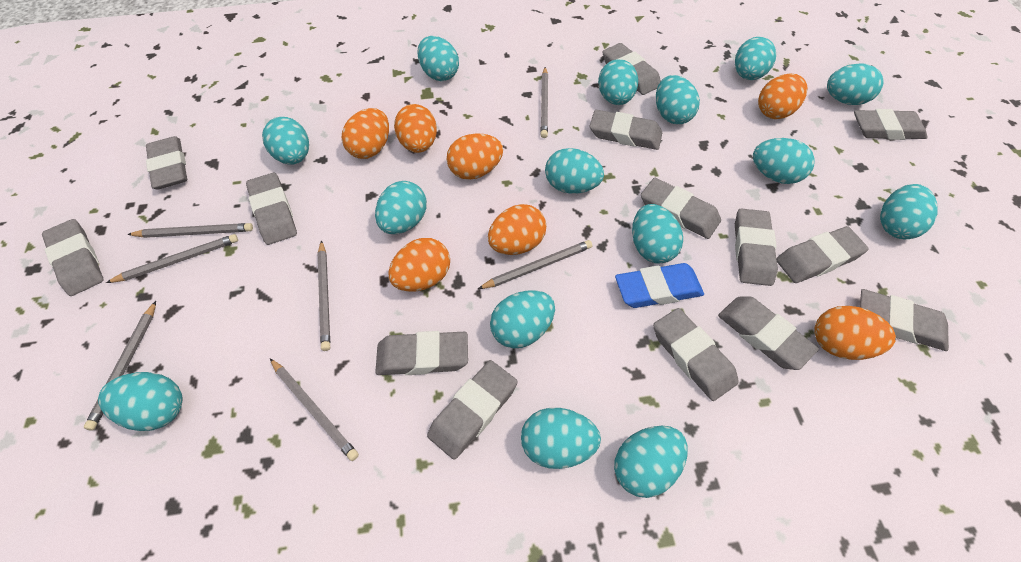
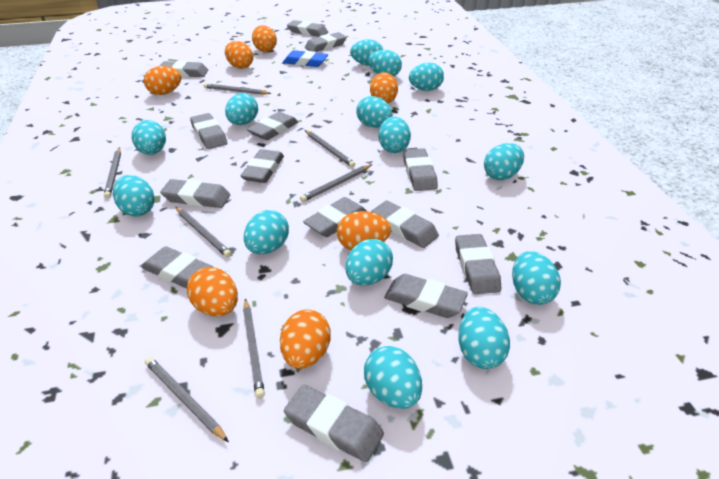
turquoise egg: 15 -> 14

